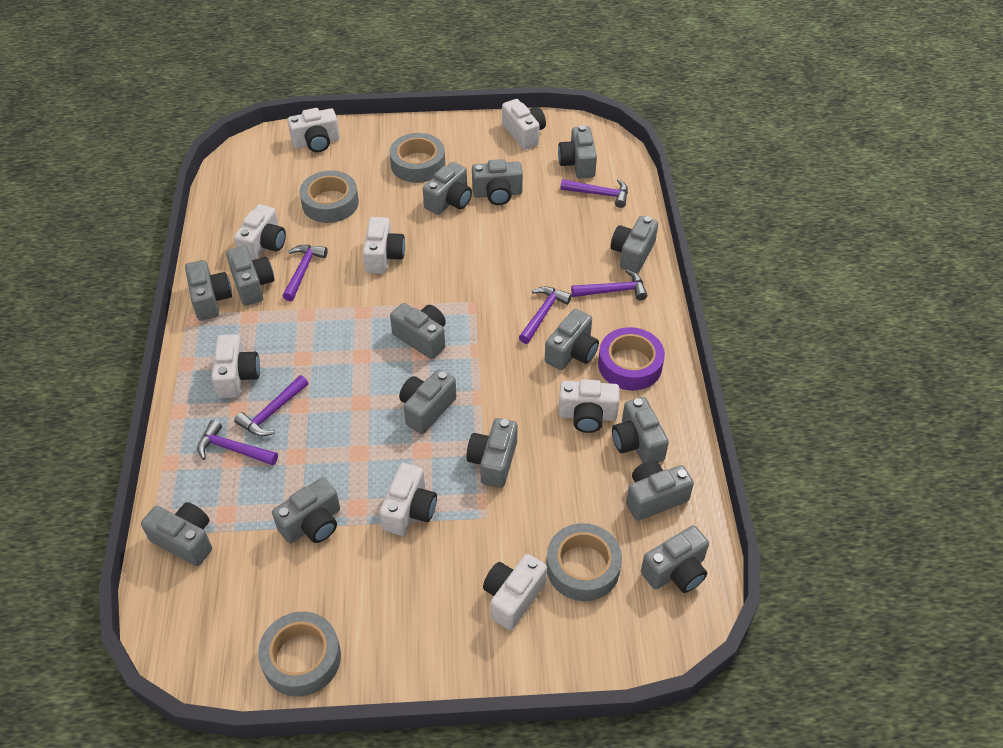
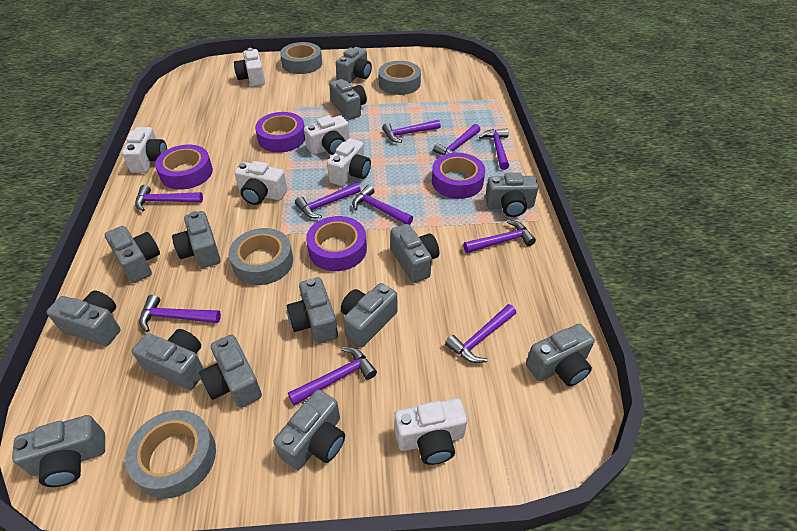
grey camera: 15 -> 14
purple hammer: 6 -> 10
purple tape: 1 -> 4
white camera: 8 -> 6

